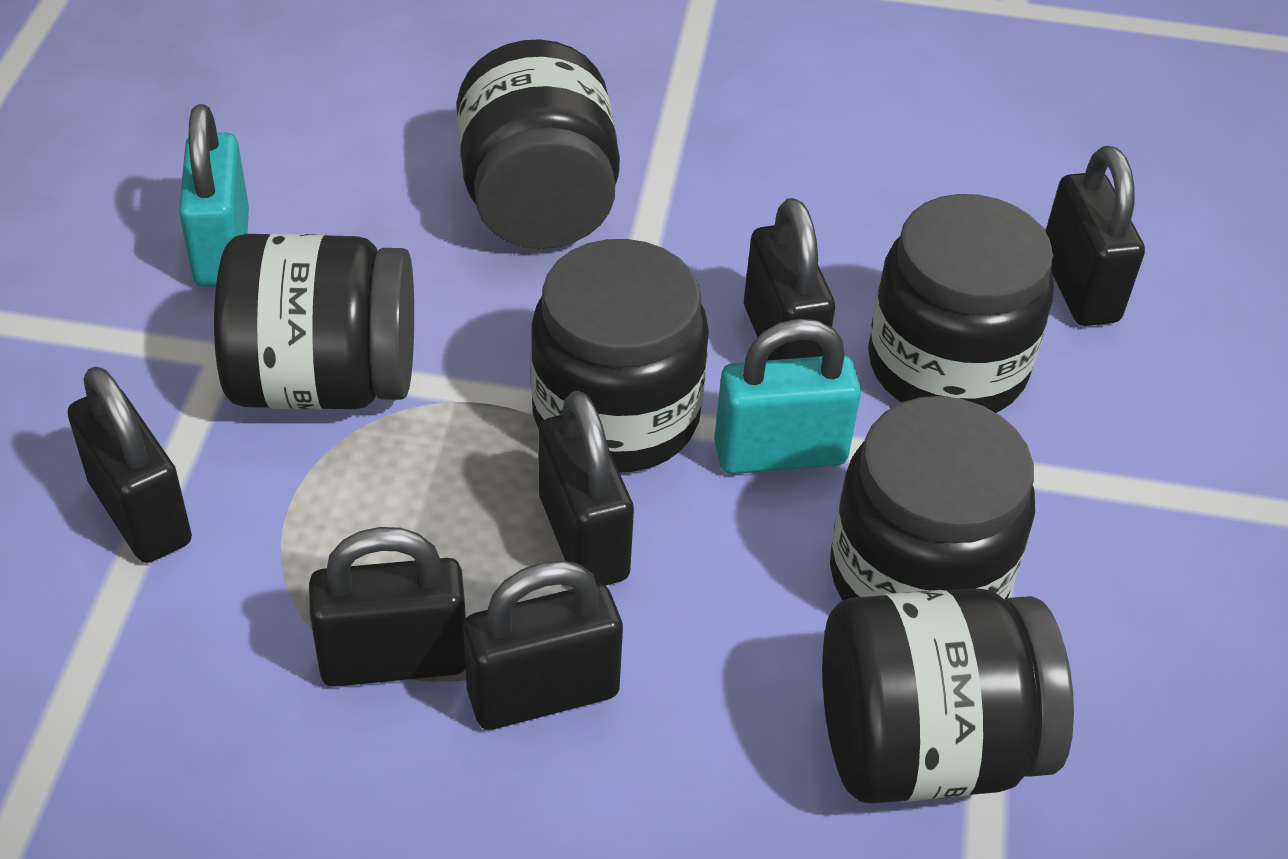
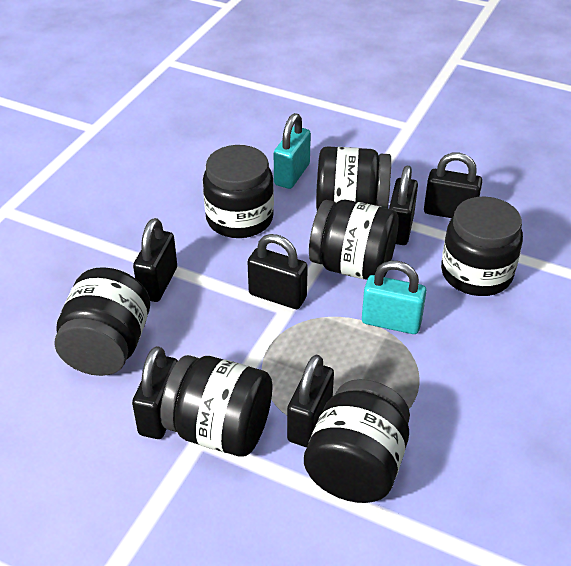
black jar: 6 -> 7

